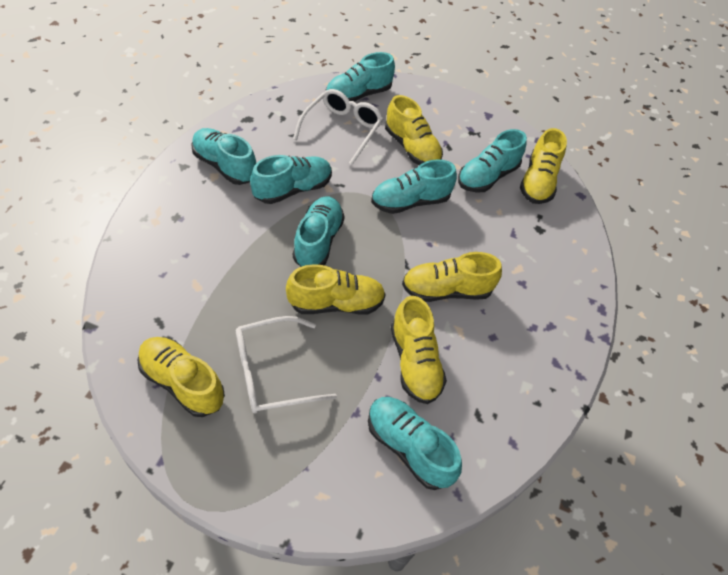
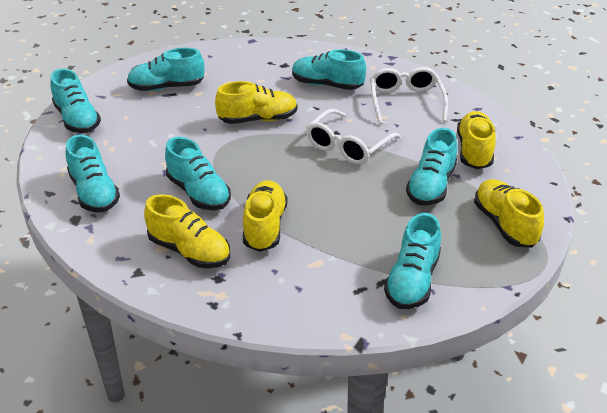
yellow shoe: 6 -> 5

